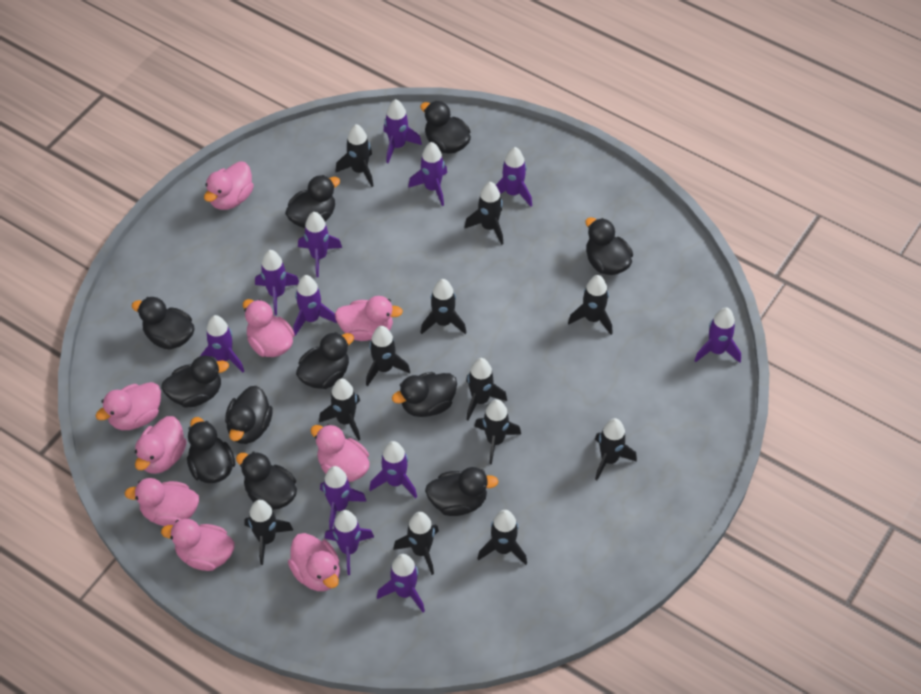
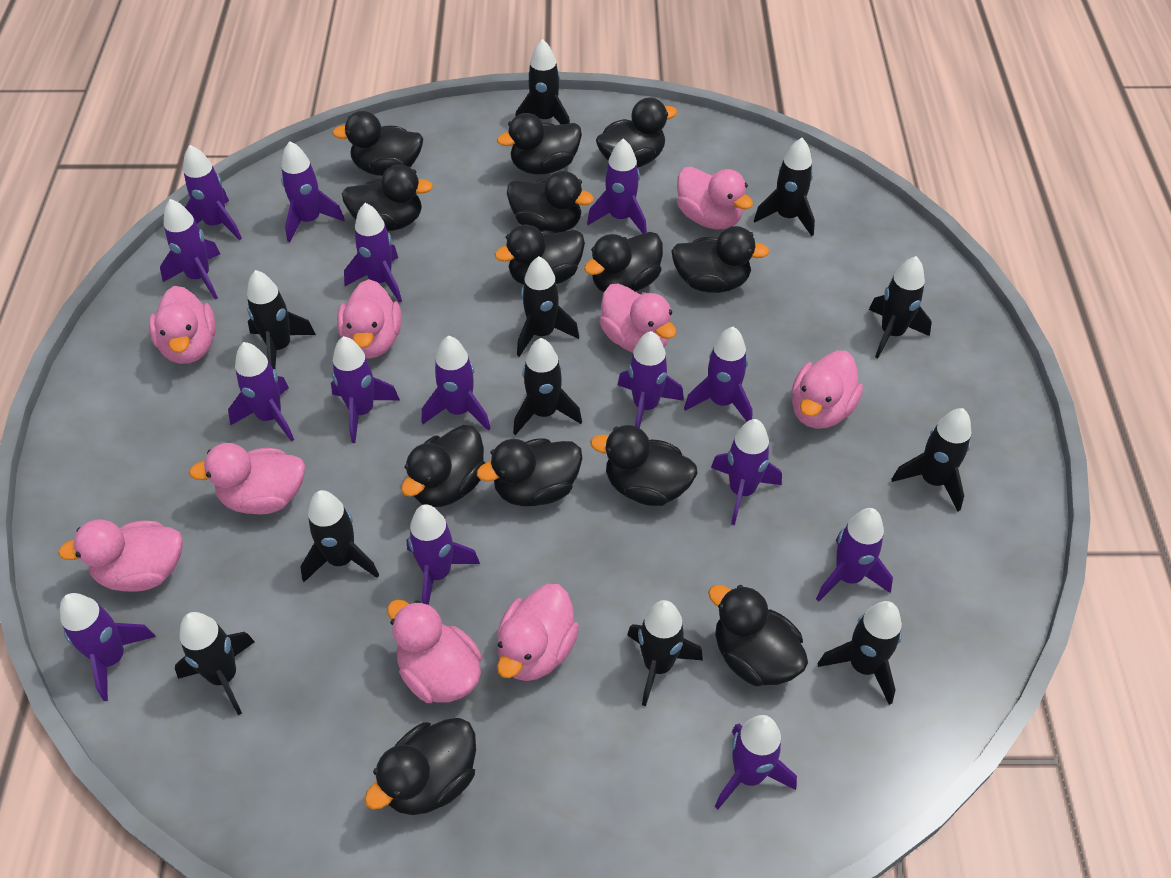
black duck: 11 -> 13
black rocket: 12 -> 11
purple rocket: 12 -> 15

